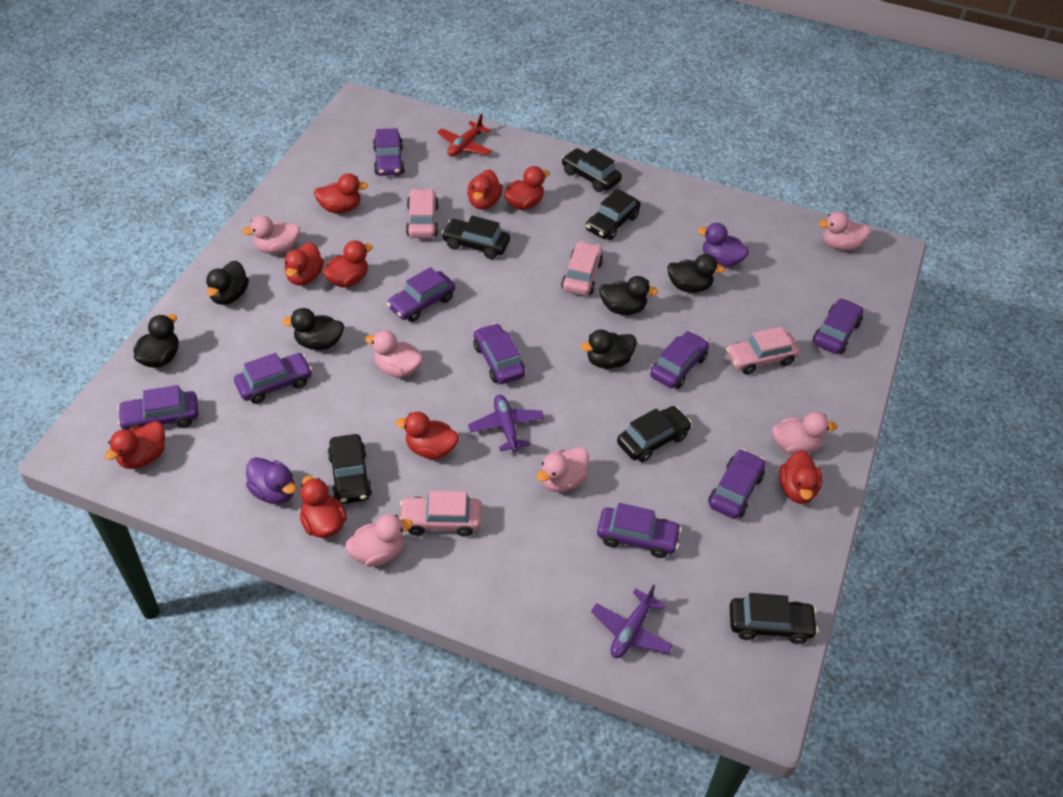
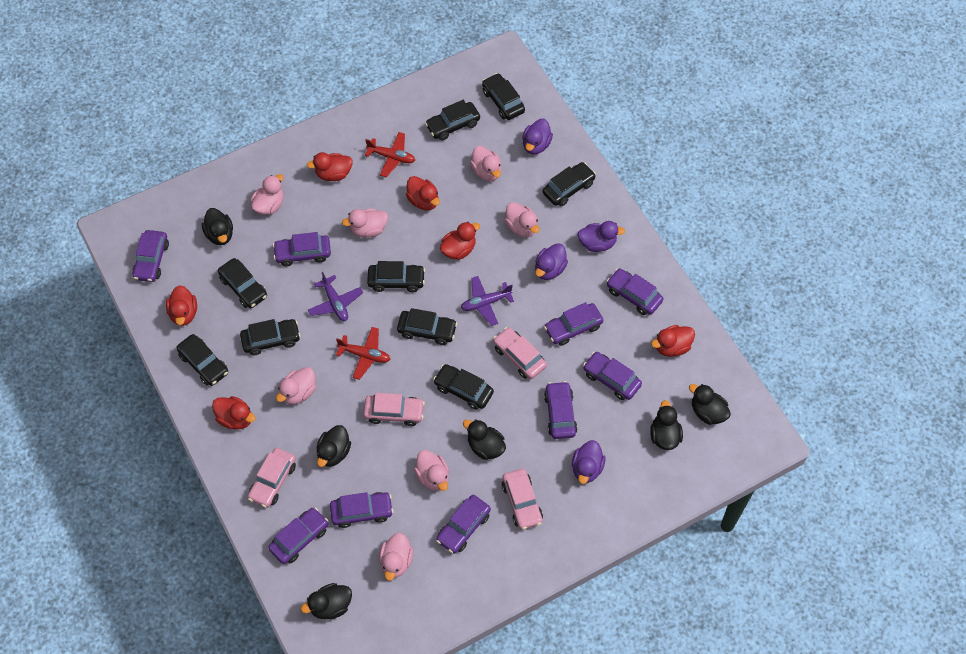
black car: 6 -> 9
pink duck: 6 -> 7
purple duck: 2 -> 4
red duck: 9 -> 6
red plane: 1 -> 2

